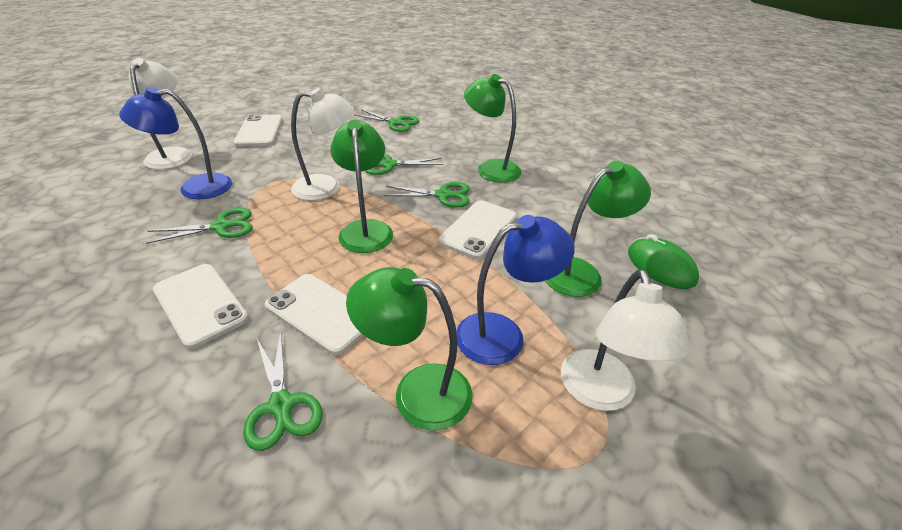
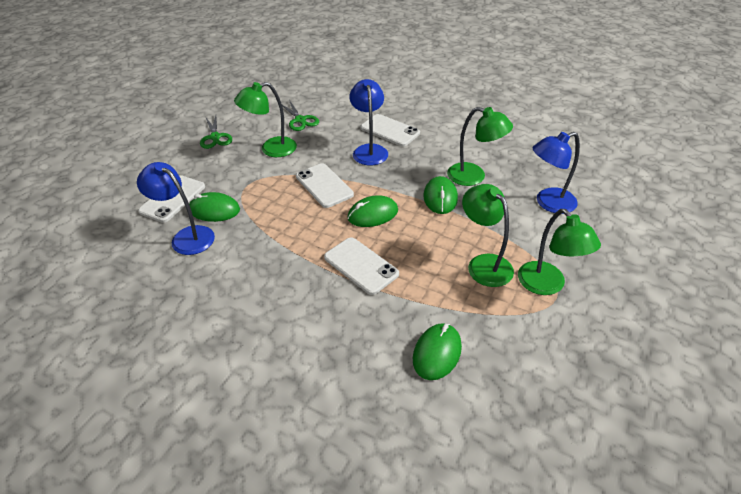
blue lamp: 2 -> 3
green mouse: 1 -> 4
green scissors: 5 -> 2
white lamp: 3 -> 0

